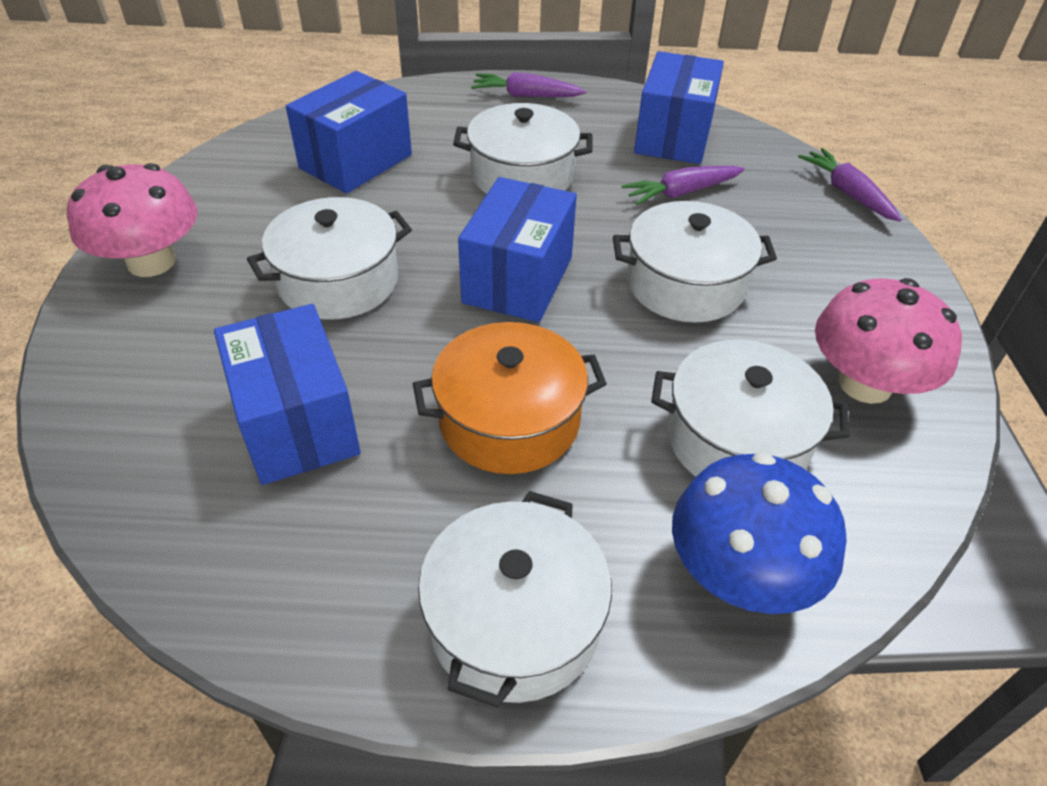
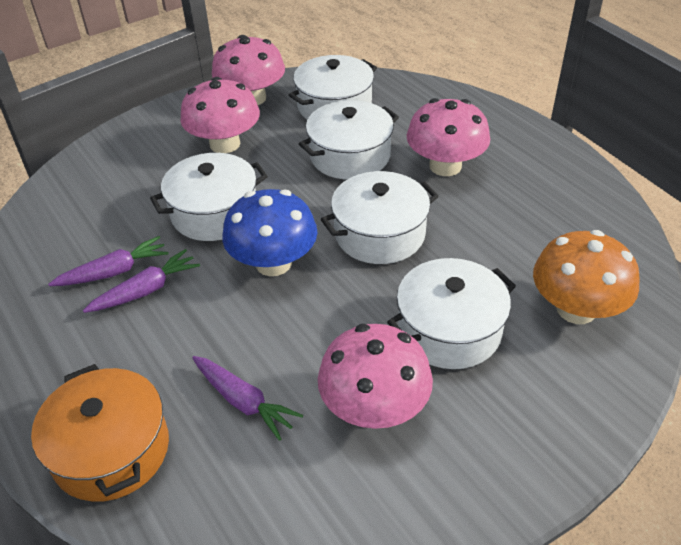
blue box: 4 -> 0
orange mushroom: 0 -> 1
pink mushroom: 2 -> 4

